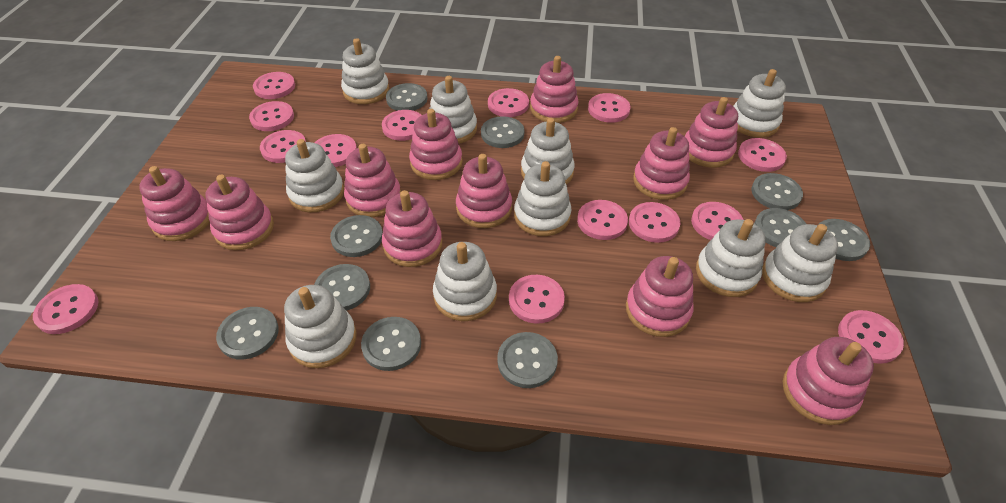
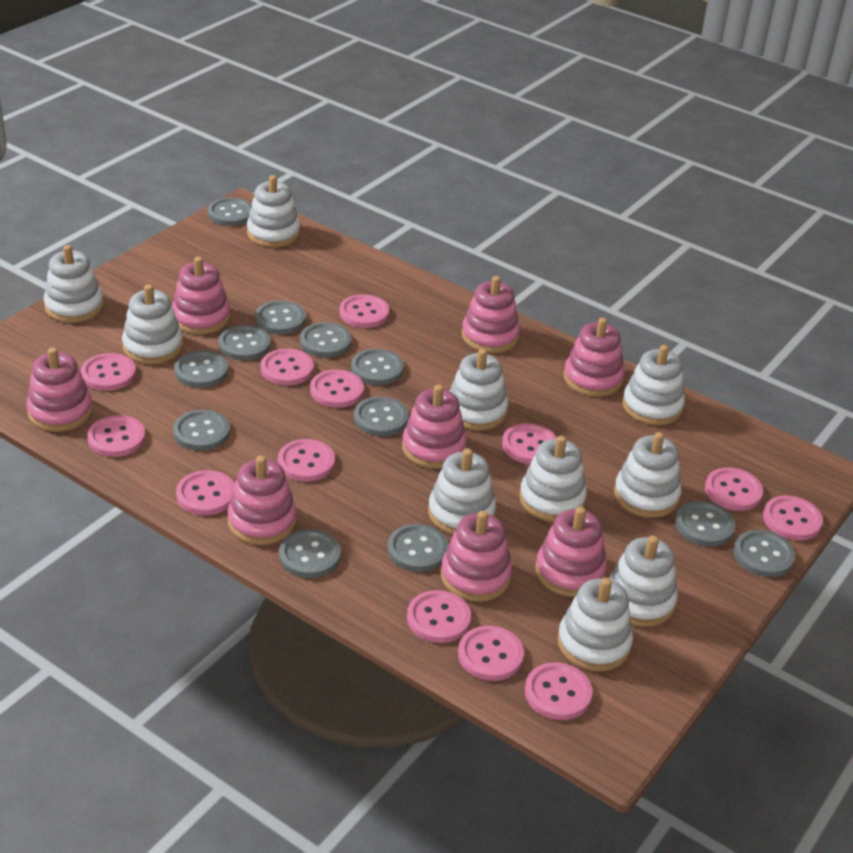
grey button: 10 -> 12
pink button: 14 -> 13
pink stacking toy: 11 -> 8

